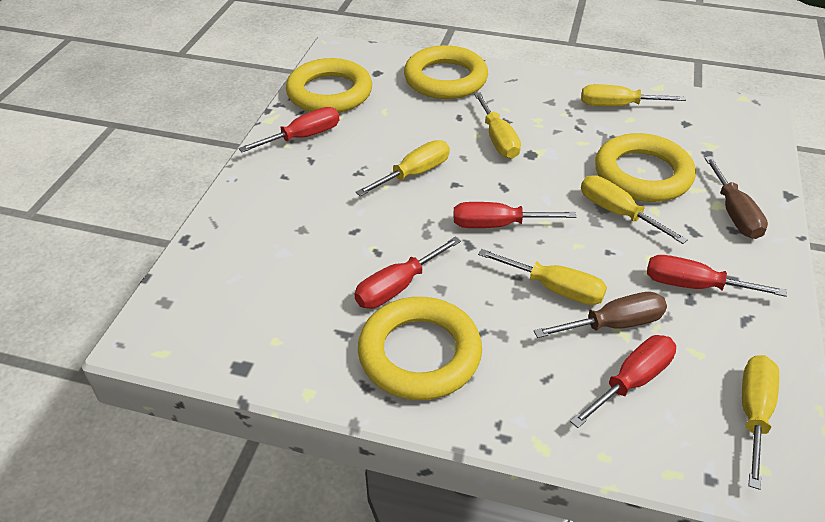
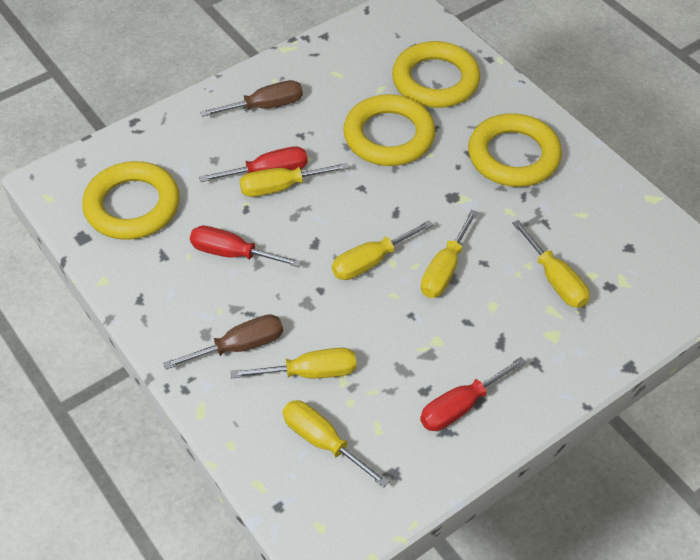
red screwdriver: 5 -> 3

